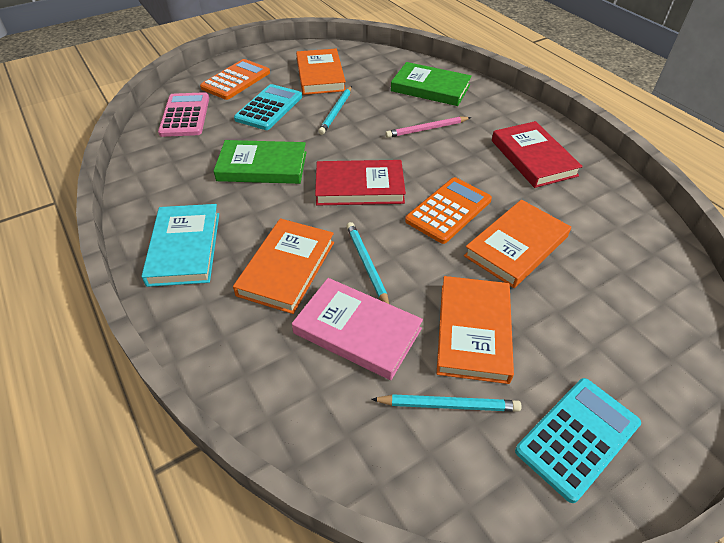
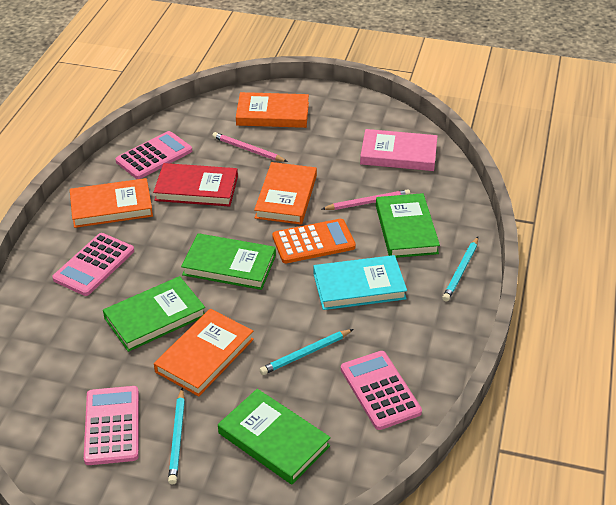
green book: 2 -> 4
orange calculator: 2 -> 1
pink calculator: 1 -> 4
pink pencil: 1 -> 2
red book: 2 -> 1
turquoise calculator: 2 -> 0

